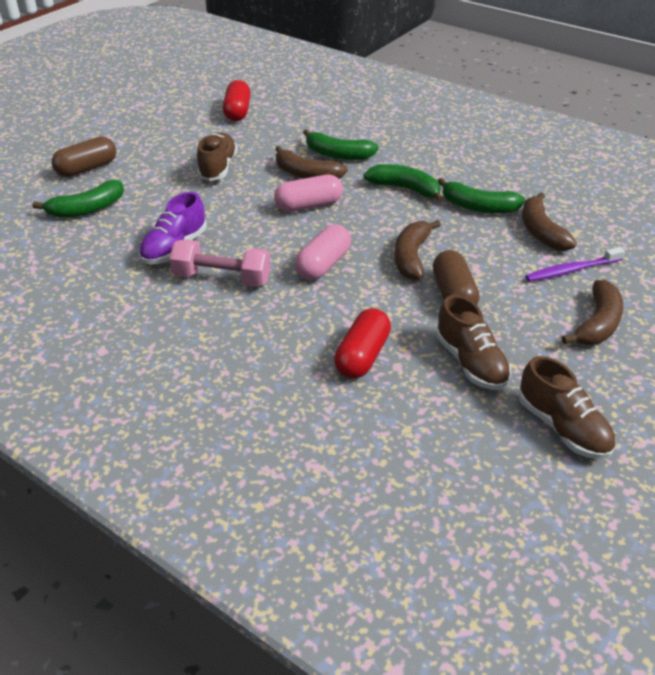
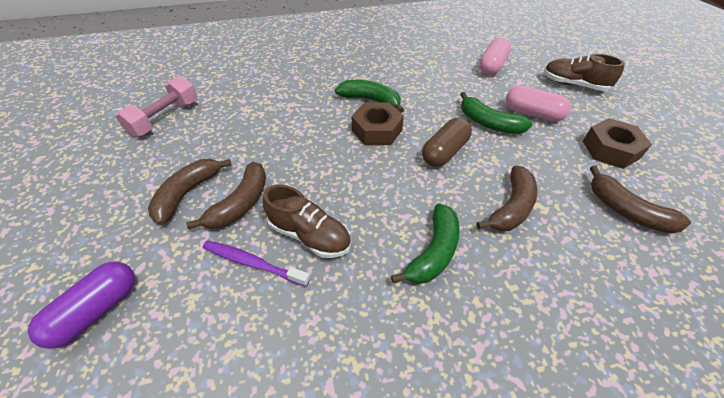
brown capsule: 2 -> 1
brown nut: 0 -> 2
brown shoe: 3 -> 2
green banana: 4 -> 3
purple capsule: 0 -> 1
purple shoe: 1 -> 0
red capsule: 2 -> 0

